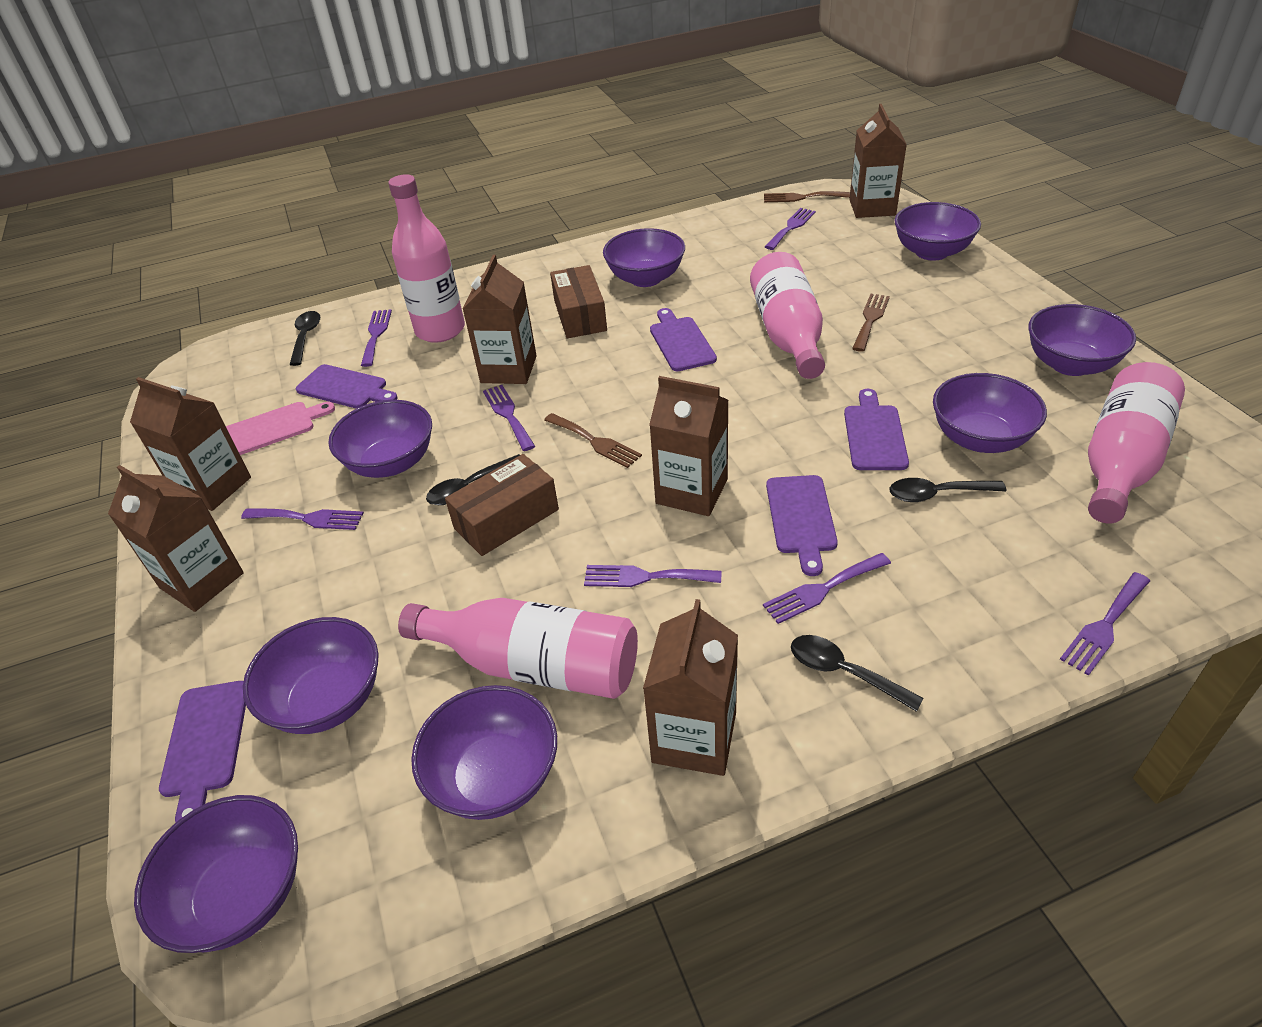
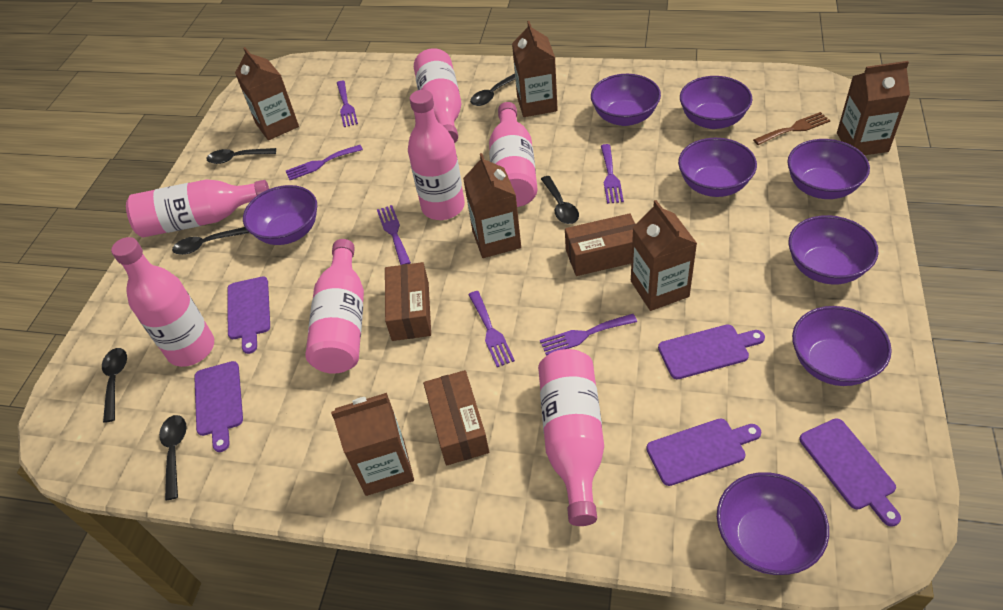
black spoon: 4 -> 6
brown box: 2 -> 3
brown fork: 3 -> 1
pink bottle: 4 -> 7
pink cutting board: 1 -> 0
purple fork: 7 -> 6

